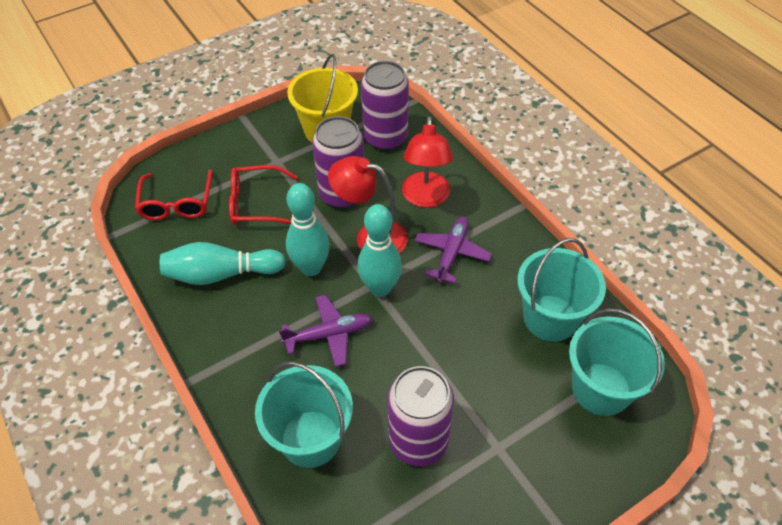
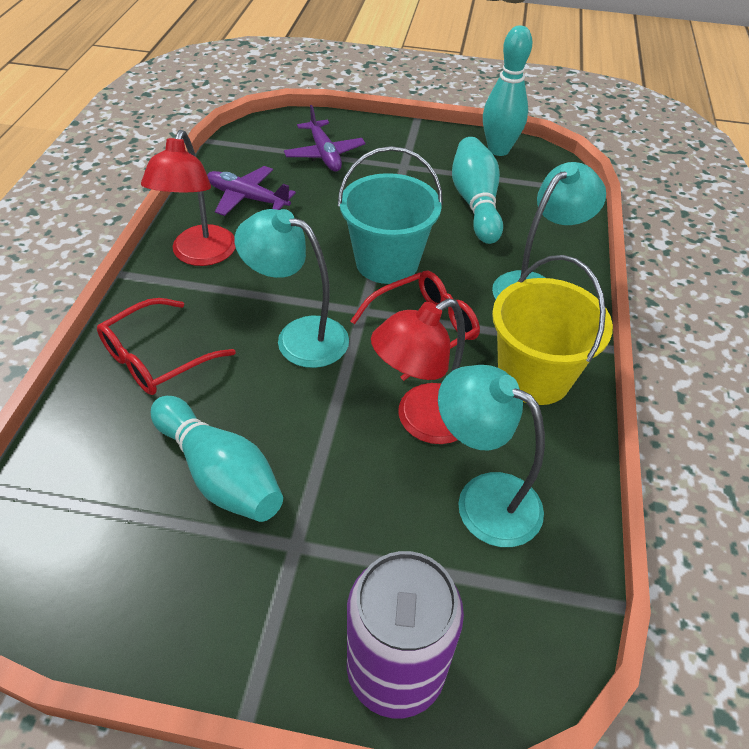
purple can: 3 -> 1
turquoise bucket: 3 -> 1
turquoise lamp: 0 -> 3

